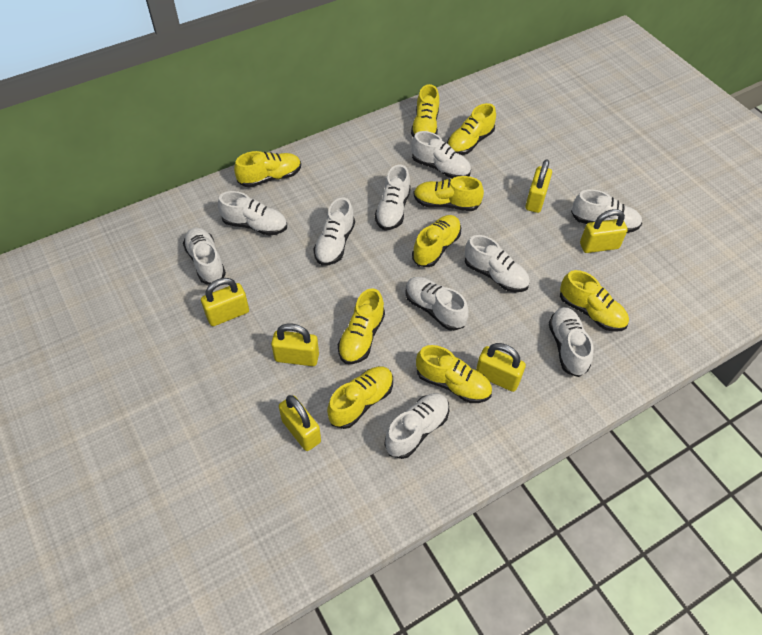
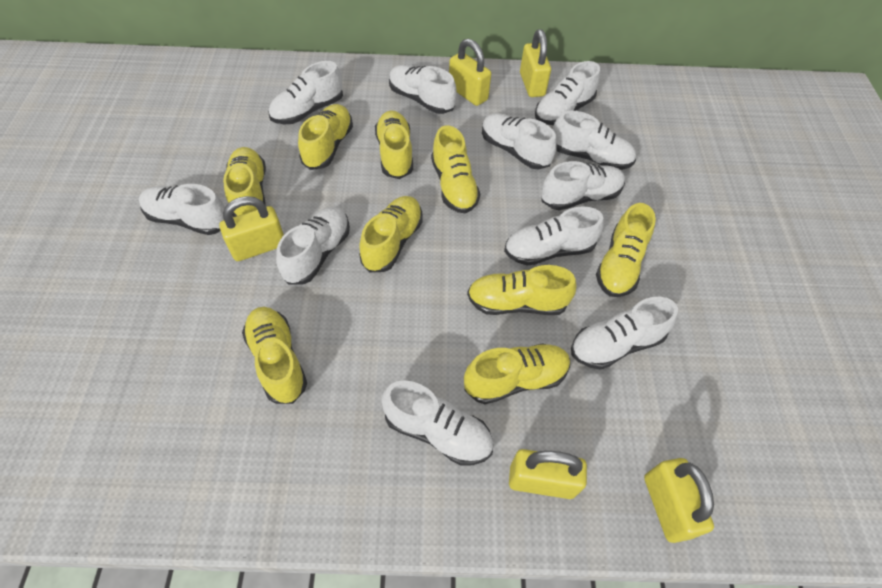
white shoe: 10 -> 11
yellow padlock: 6 -> 5

